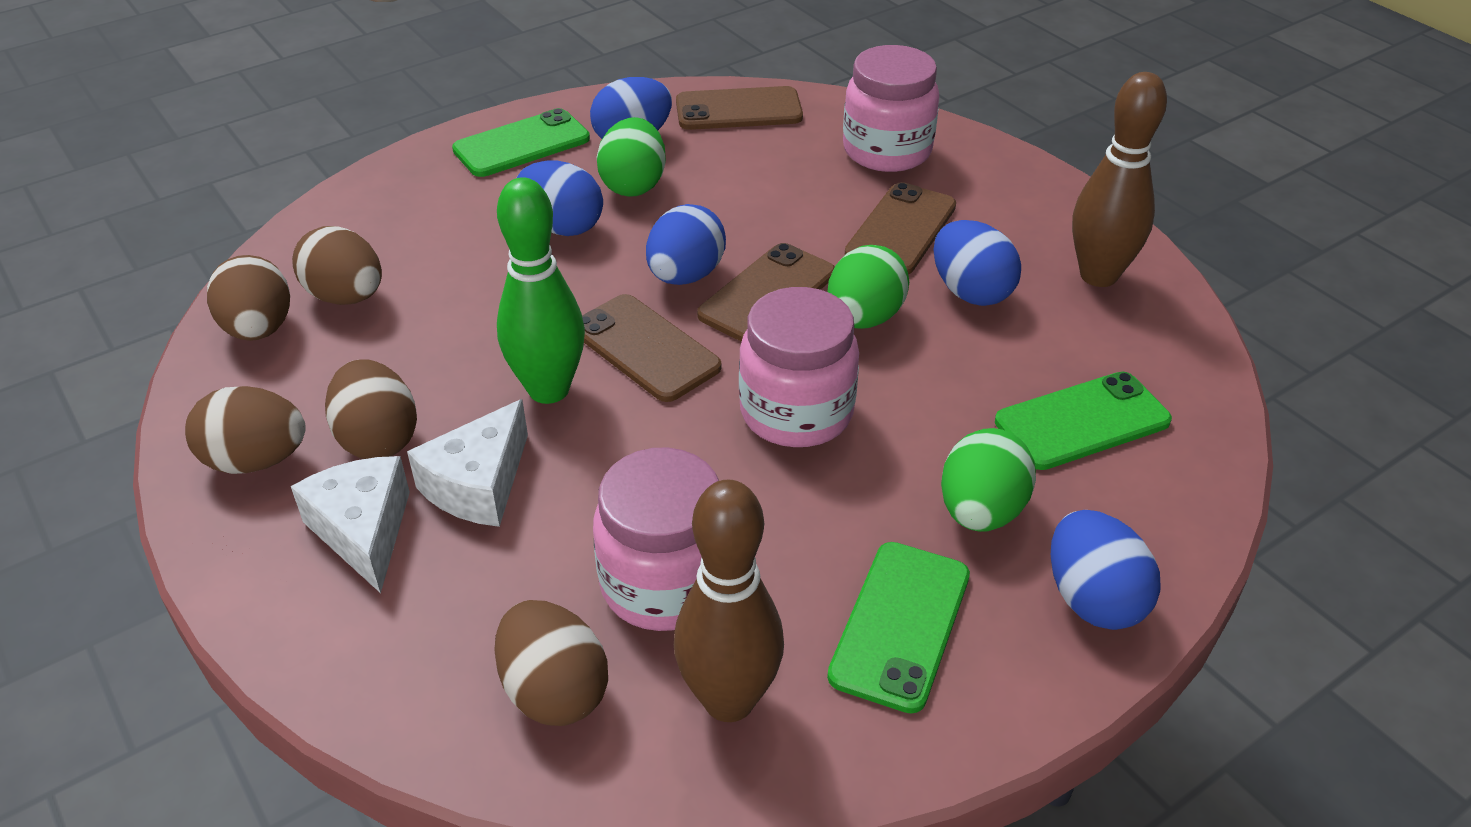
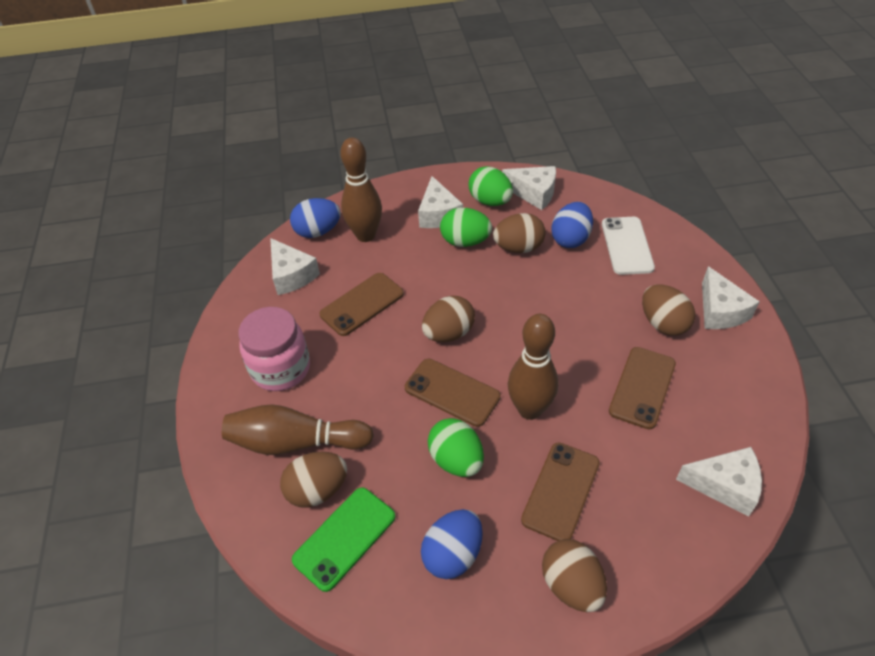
blue egg: 5 -> 3
brown bowling pin: 2 -> 3
green bowling pin: 1 -> 0
green phone: 3 -> 1
pink jar: 3 -> 1
white cheese: 2 -> 5
white phone: 0 -> 1

